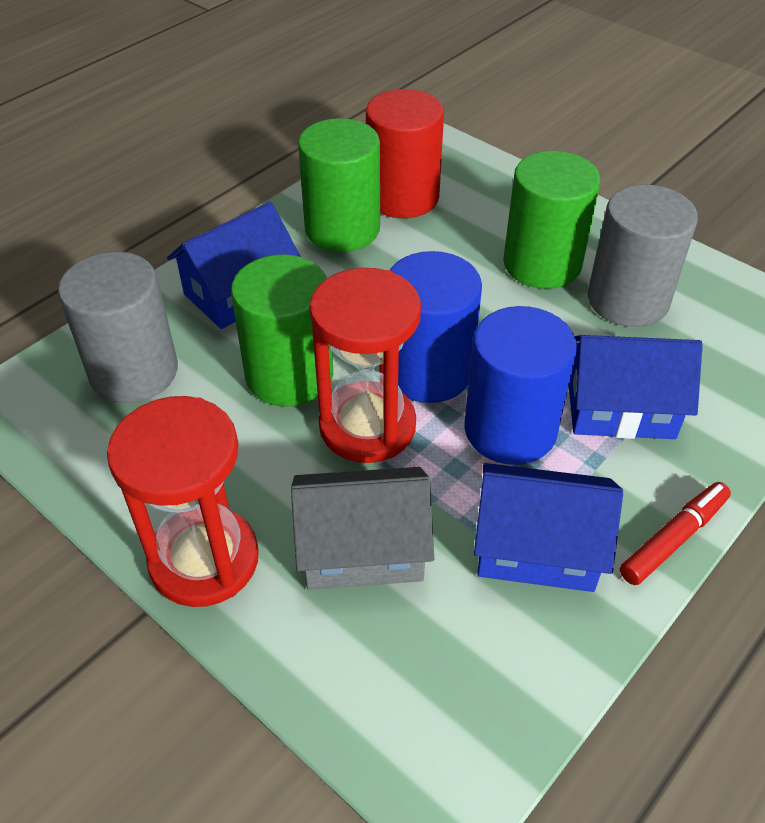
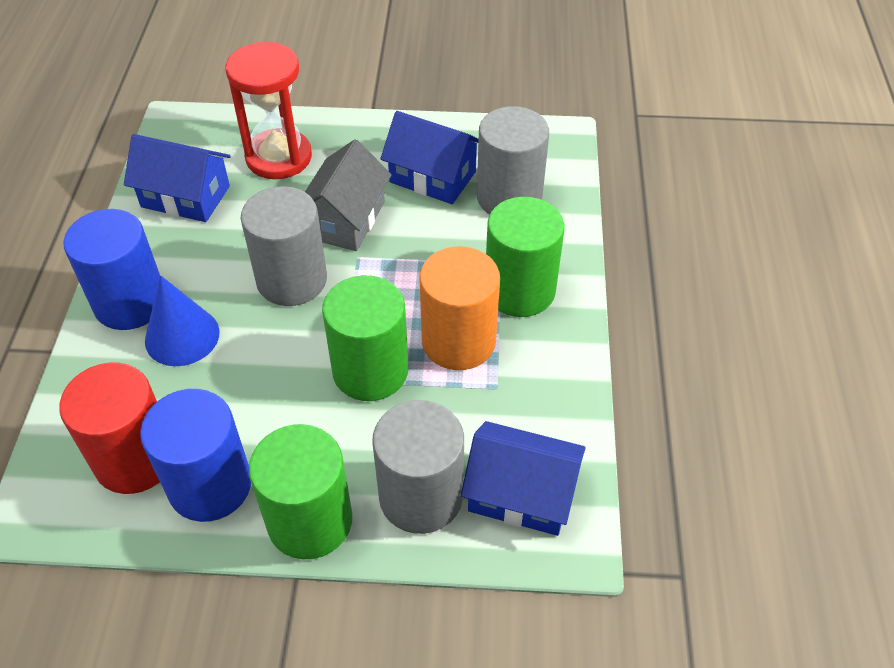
blue cone: 0 -> 1
grey cylinder: 2 -> 3
orange cylinder: 0 -> 1
red hourglass: 2 -> 1
red marker: 1 -> 0

